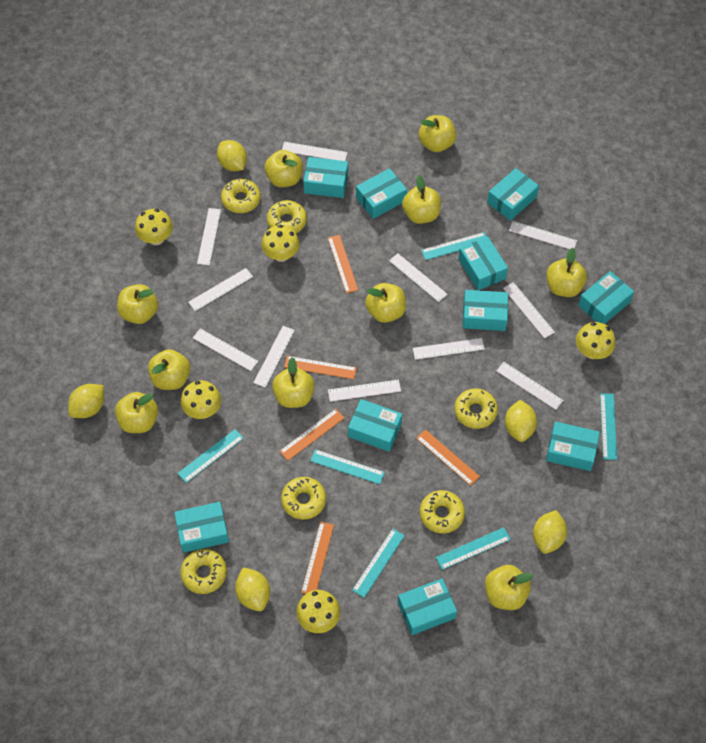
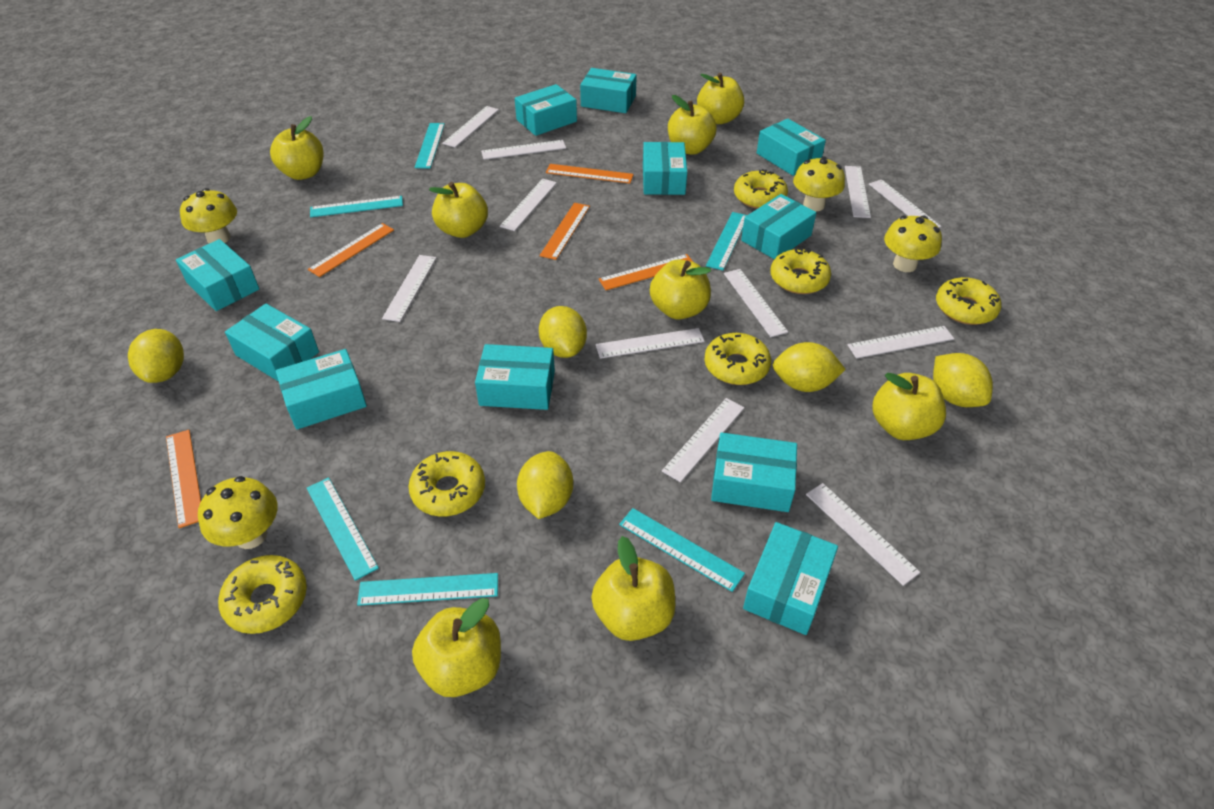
turquoise box: 10 -> 11
yellow apple: 10 -> 8
yellow mushroom: 5 -> 4

